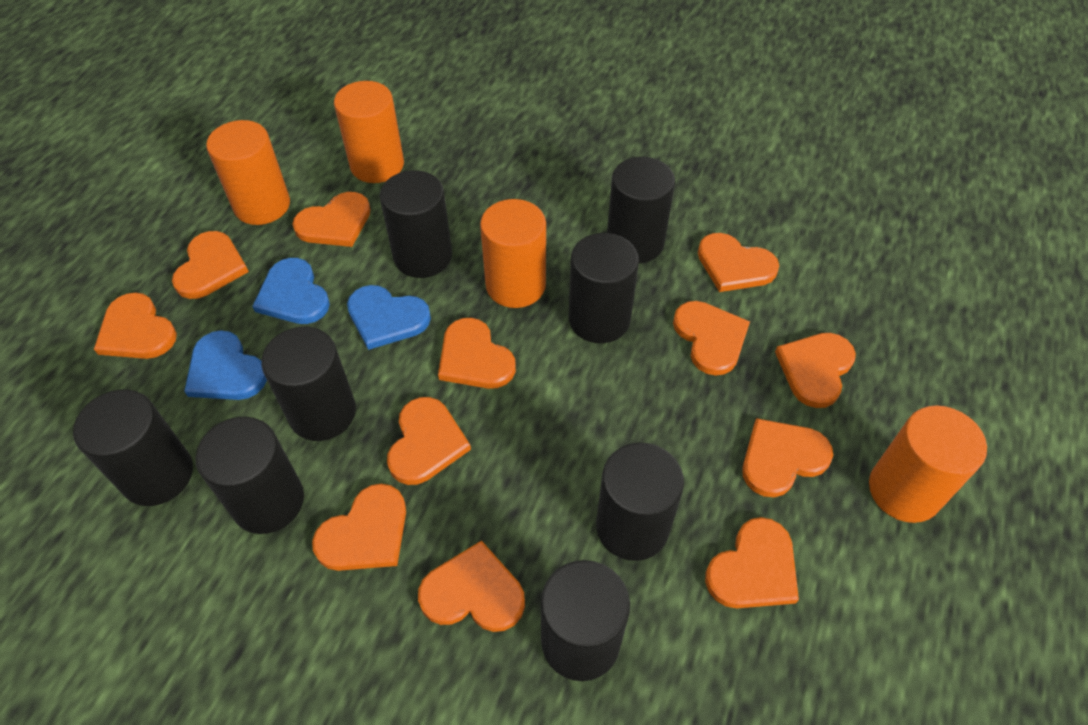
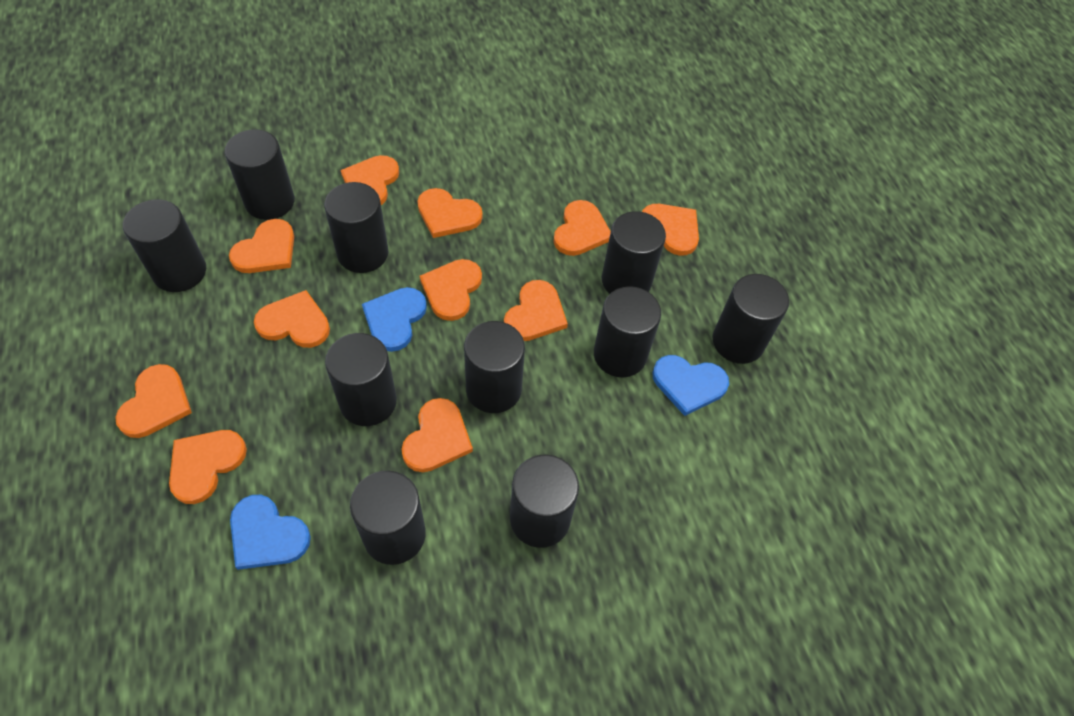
black cylinder: 8 -> 10
orange cylinder: 4 -> 0
orange heart: 12 -> 11

